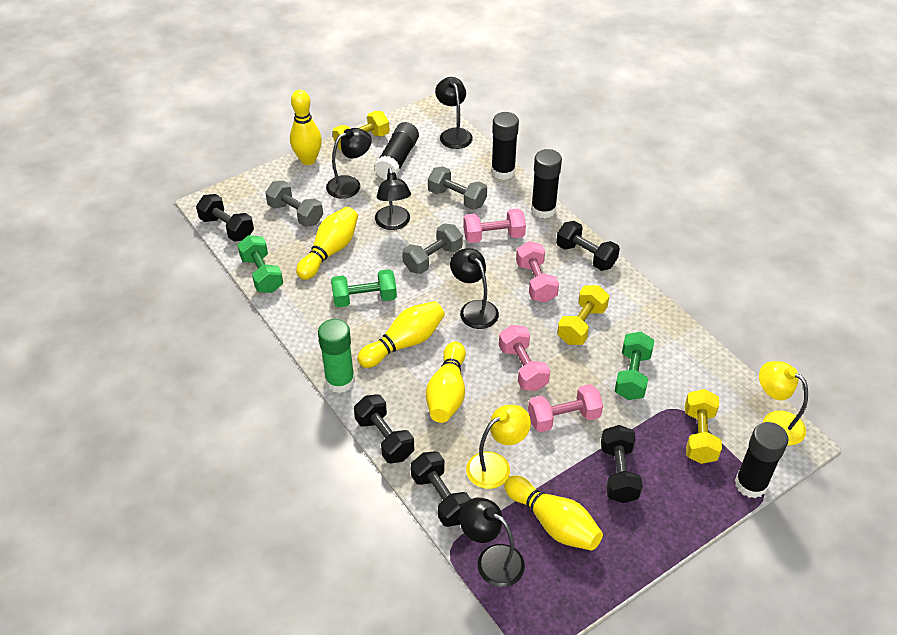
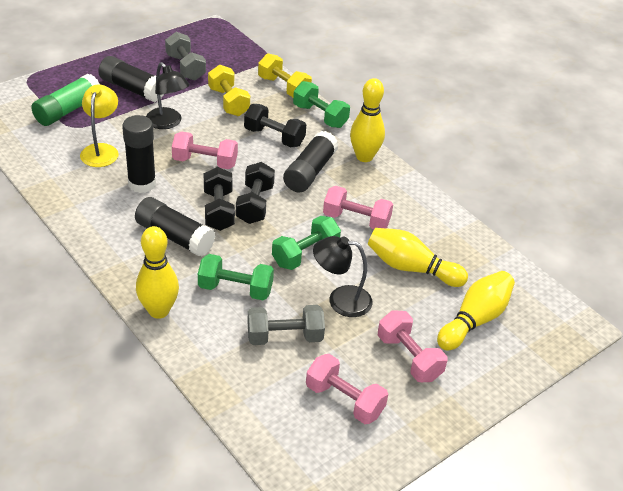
black dumbbell: 5 -> 3
black lamp: 5 -> 2
grey dumbbell: 3 -> 2
yellow bowling pin: 5 -> 4
yellow dumbbell: 3 -> 2
yellow lamp: 2 -> 1

